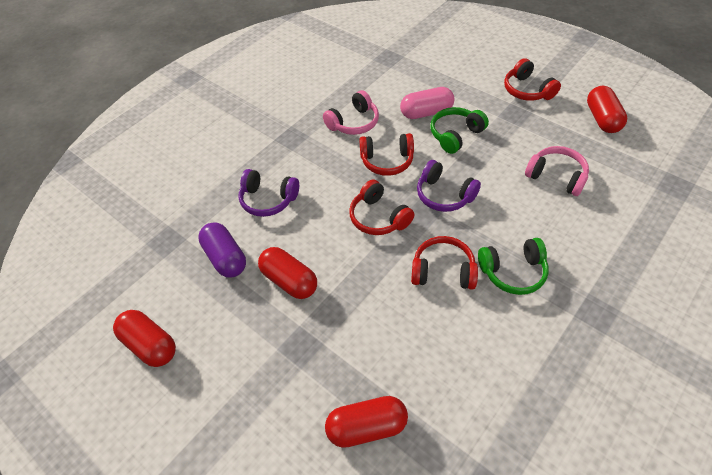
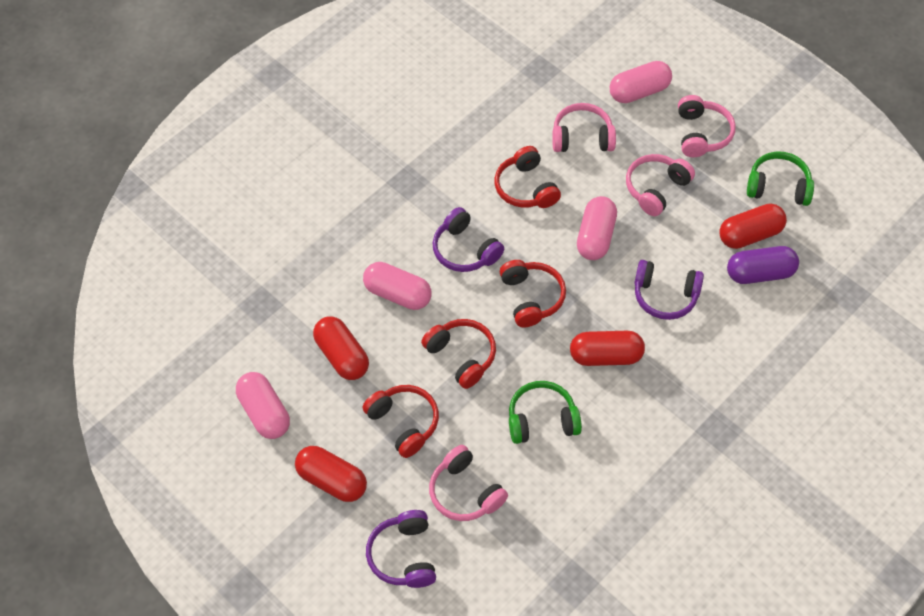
pink capsule: 1 -> 4
pink headphones: 2 -> 4
purple headphones: 2 -> 3

